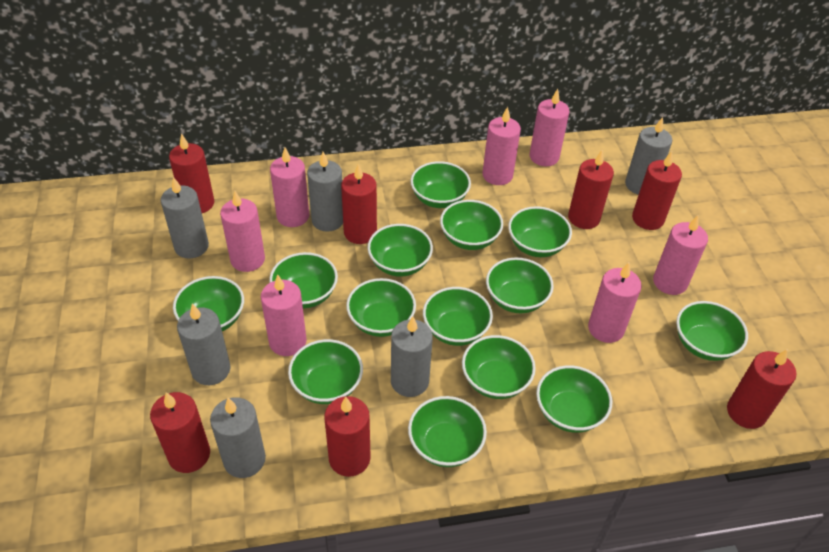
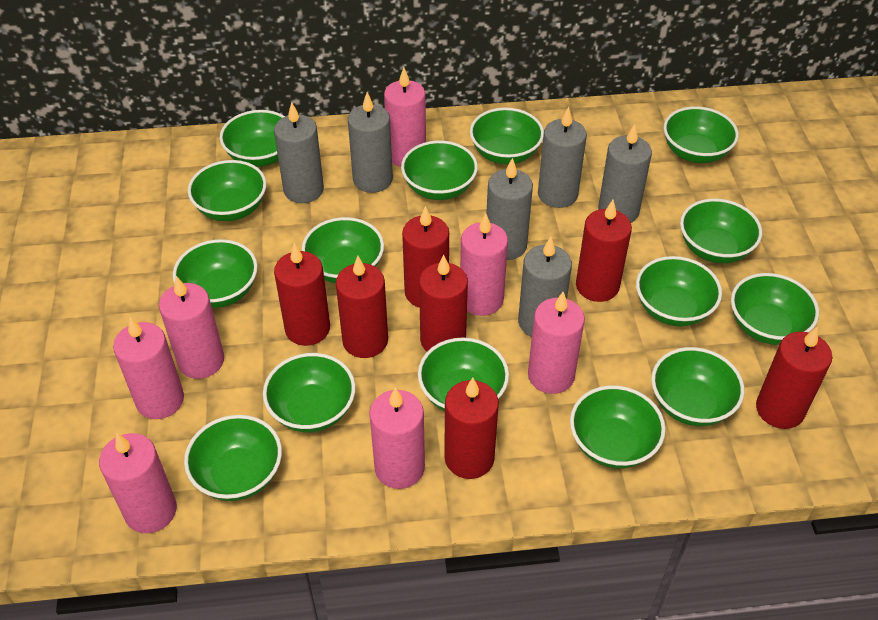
green bowl: 14 -> 15

